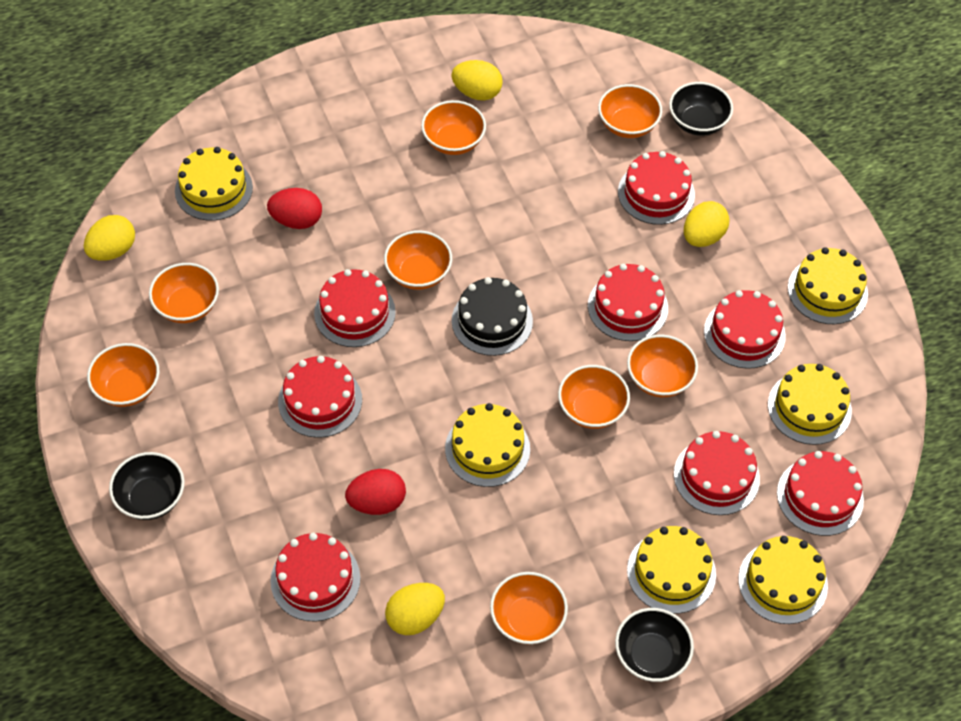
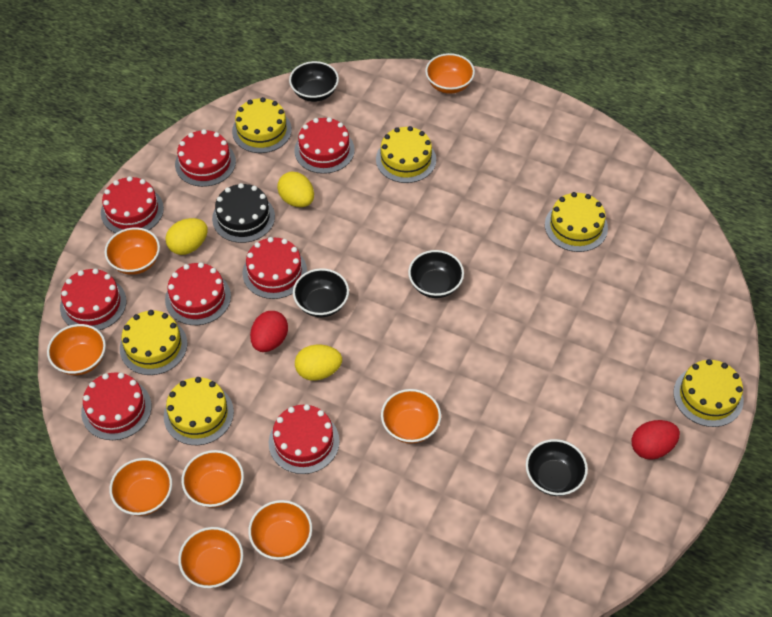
black bowl: 3 -> 4
yellow egg: 4 -> 3

